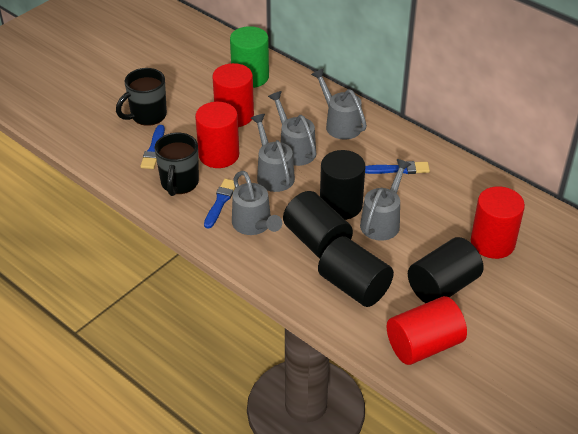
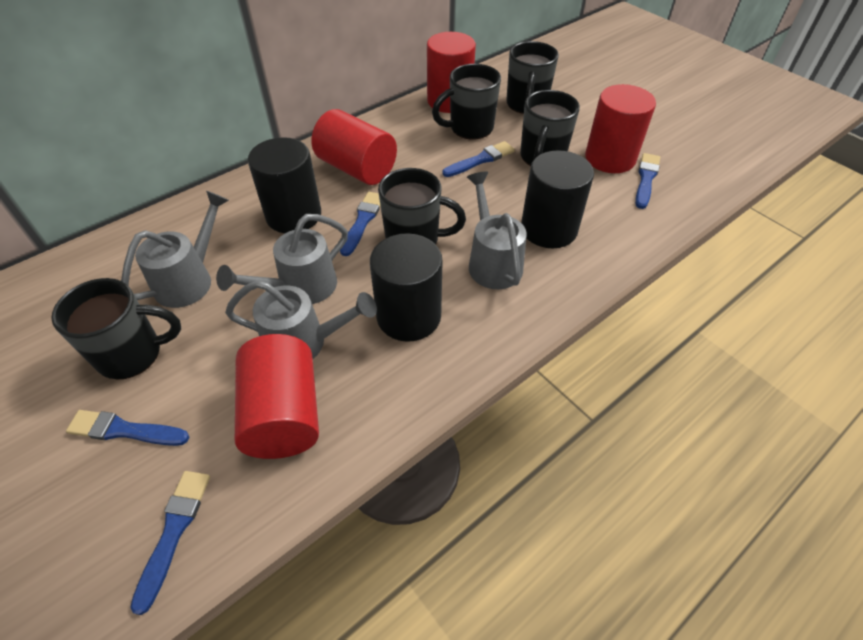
black cylinder: 4 -> 3
black mug: 2 -> 5
blue brush: 3 -> 5
green cylinder: 1 -> 0
grey watering can: 5 -> 4

